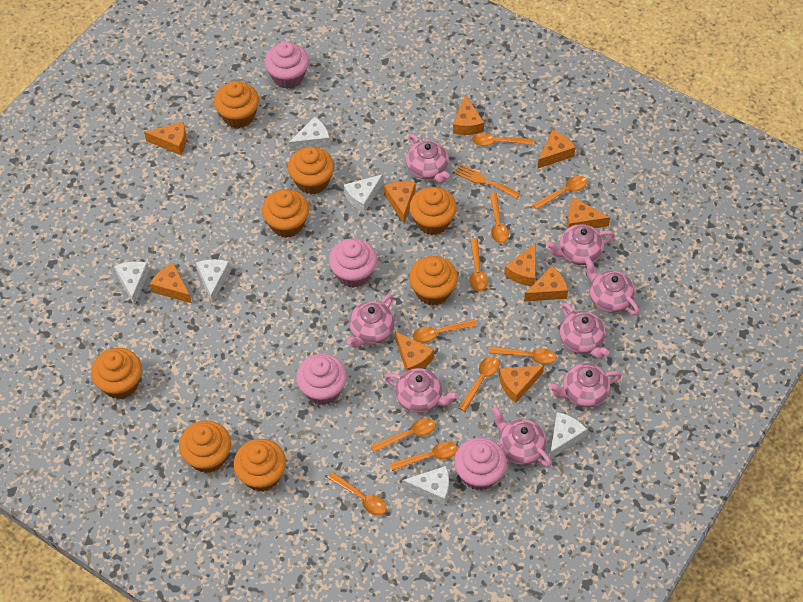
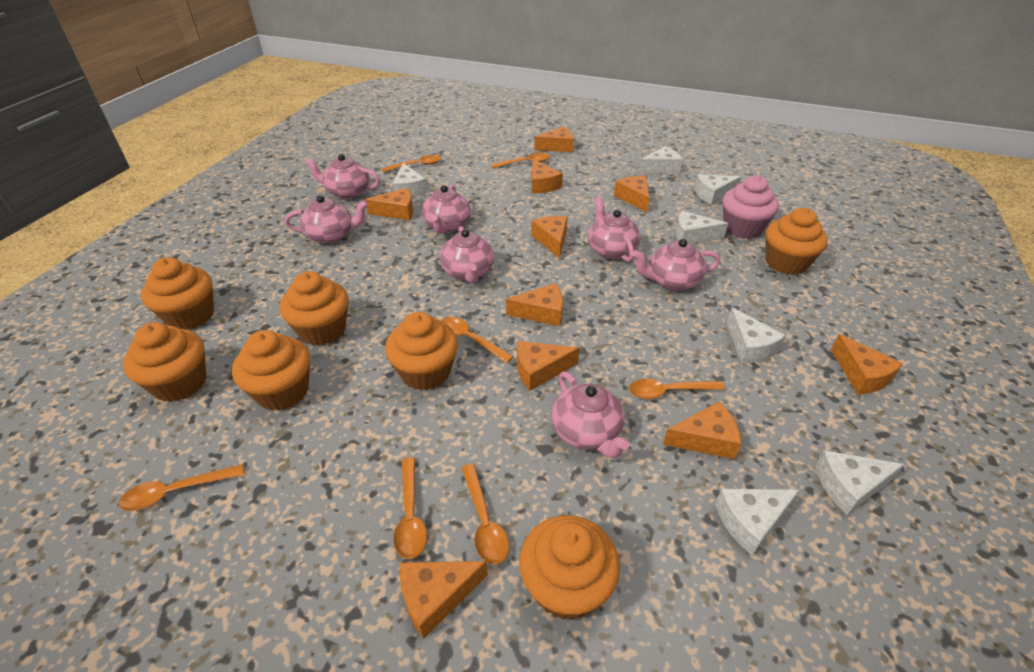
orange cupcake: 8 -> 7
orange fork: 1 -> 0
orange spoon: 10 -> 7
pink cupcake: 4 -> 1
pink teapot: 8 -> 7
white cheese: 6 -> 7

